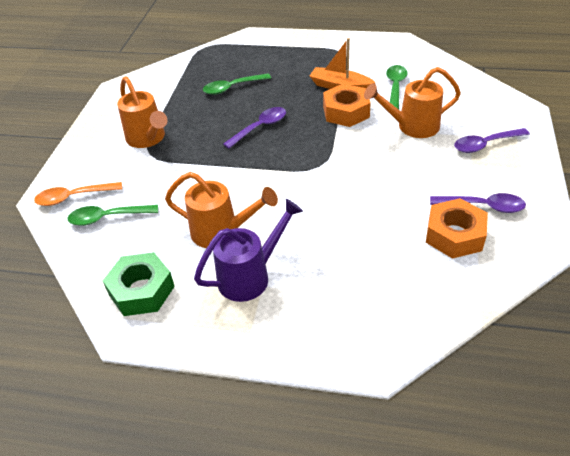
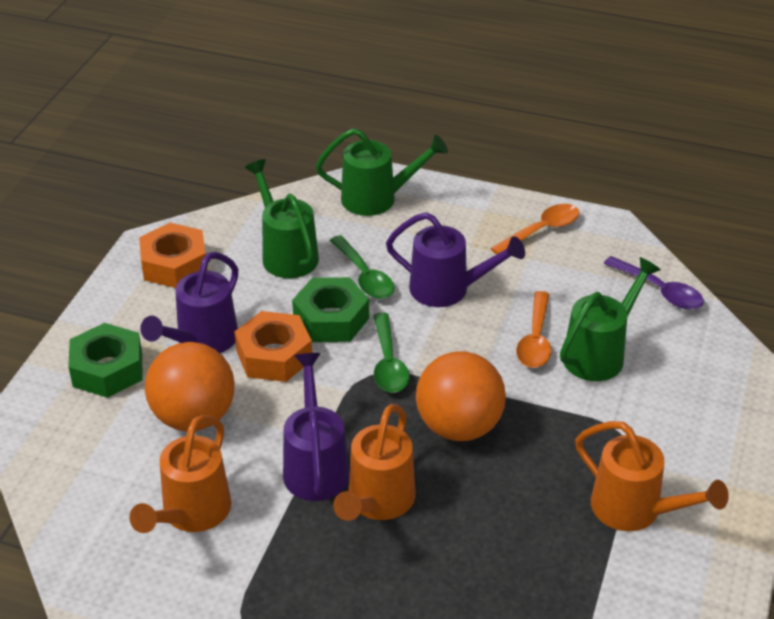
green nut: 1 -> 2
green spoon: 3 -> 2
green watering can: 0 -> 3
orange ball: 0 -> 2
orange boat: 1 -> 0
orange spoon: 1 -> 2
purple spoon: 3 -> 1
purple watering can: 1 -> 3

